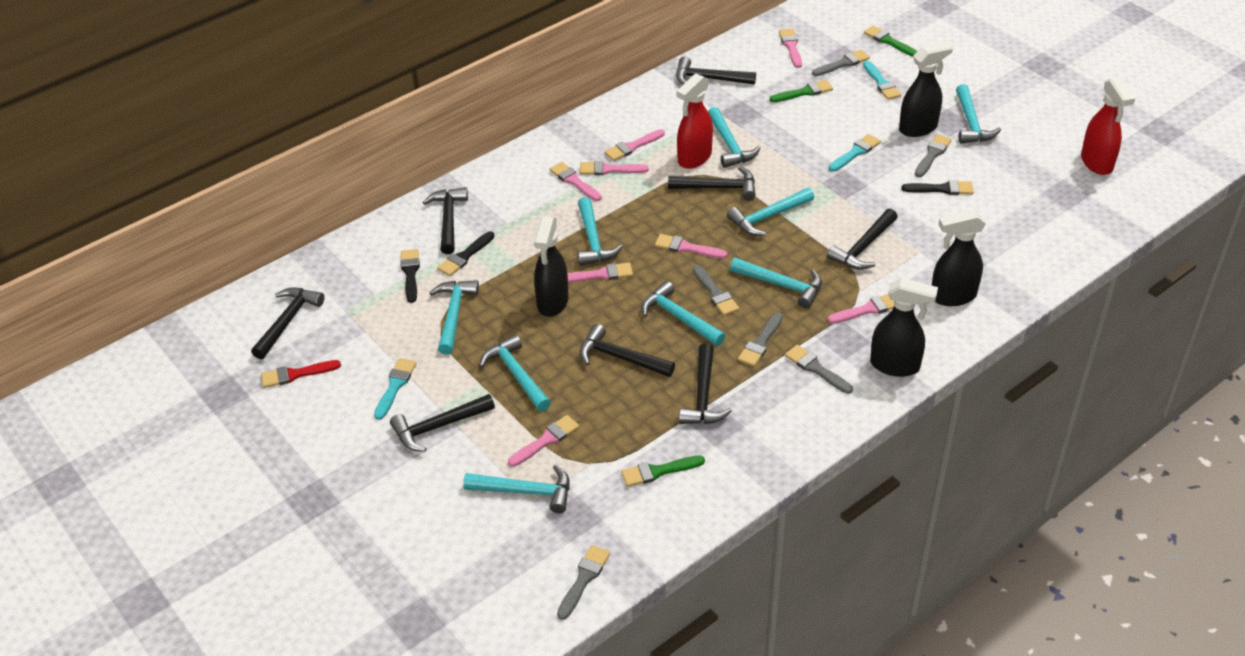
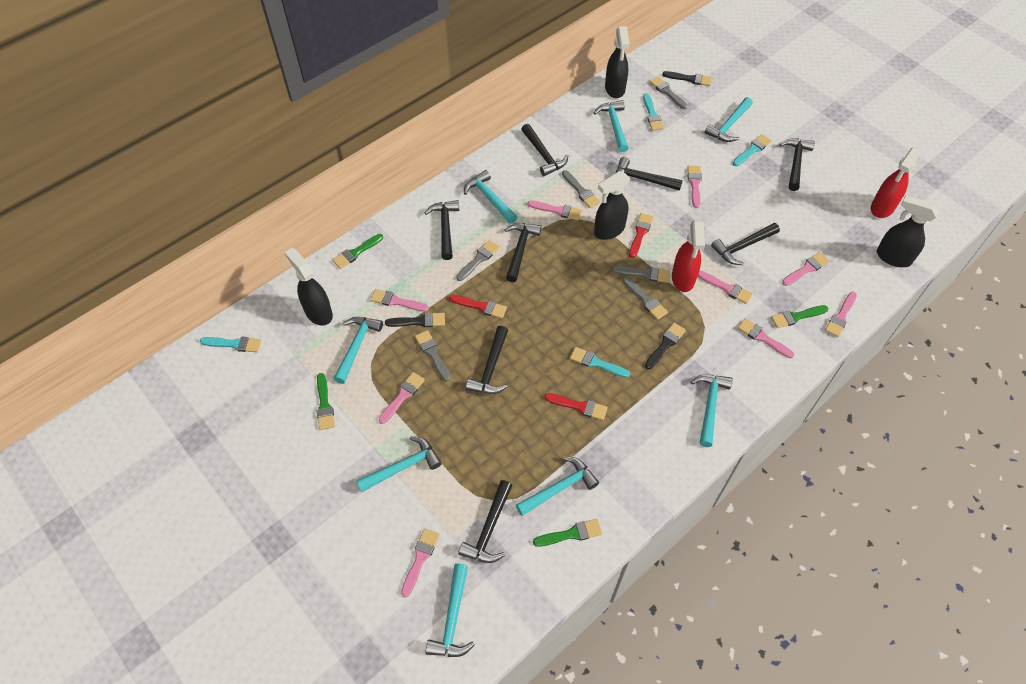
green brush: 3 -> 4
pink brush: 8 -> 9
red brush: 1 -> 3
turquoise brush: 3 -> 4
turquoise hammer: 9 -> 8

